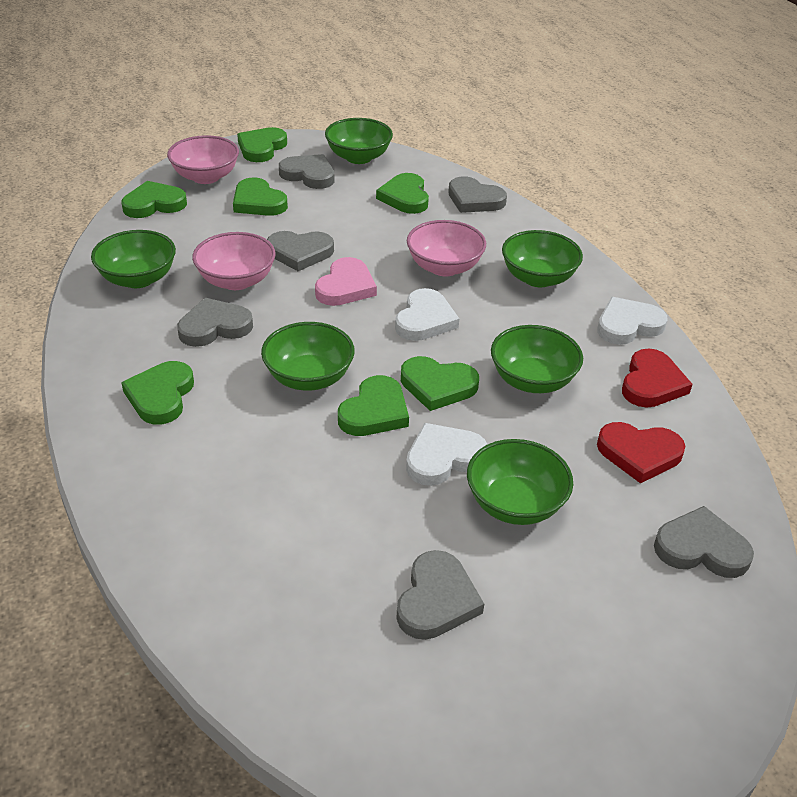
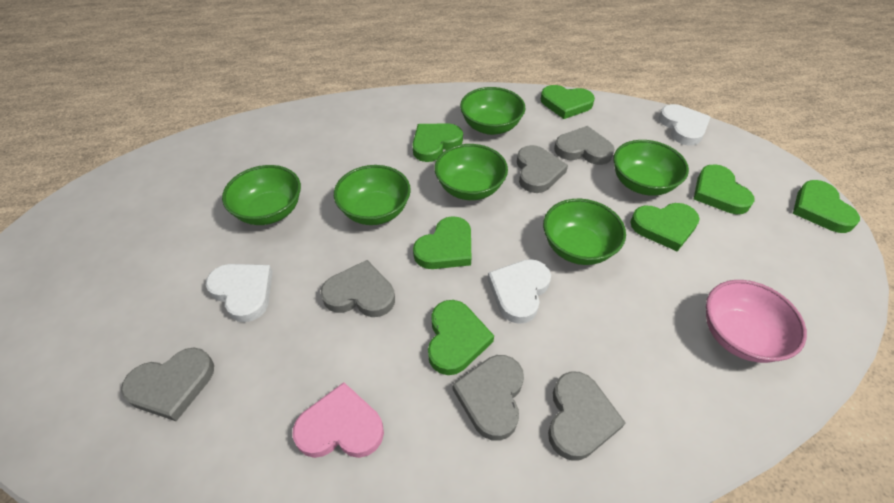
pink bowl: 3 -> 1
red heart: 2 -> 0

